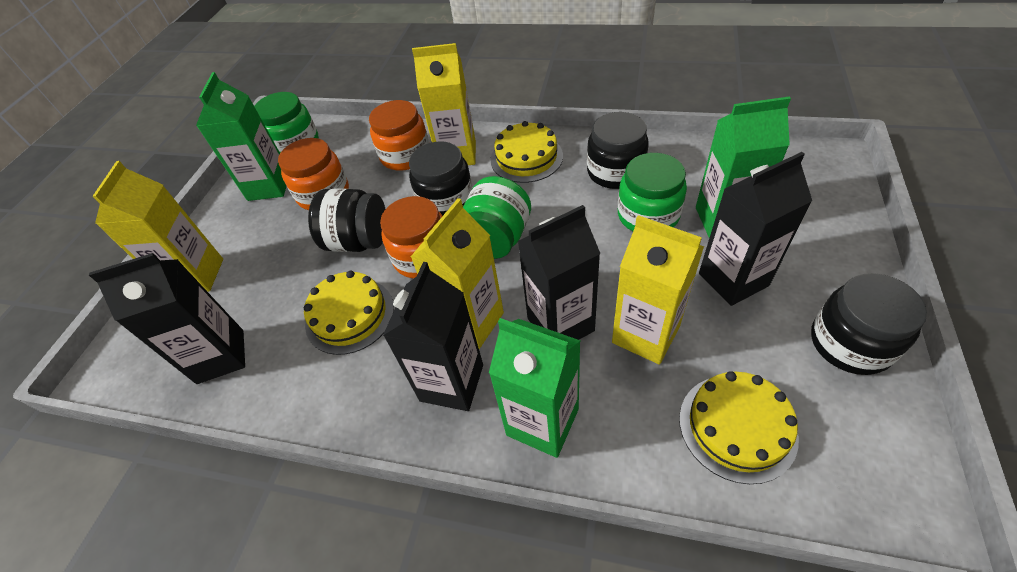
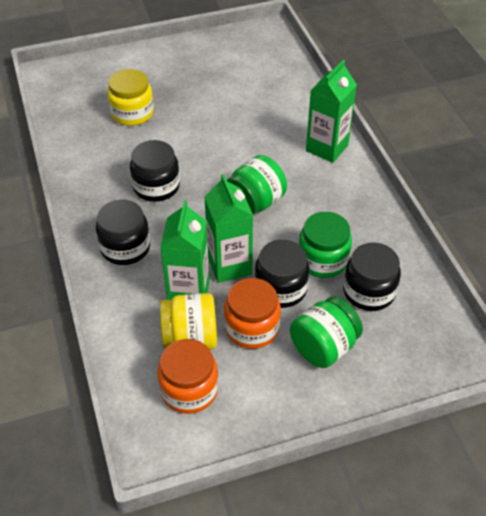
black carton: 4 -> 0
orange jar: 3 -> 2
yellow cake: 3 -> 0
yellow carton: 4 -> 0
yellow jar: 0 -> 2

